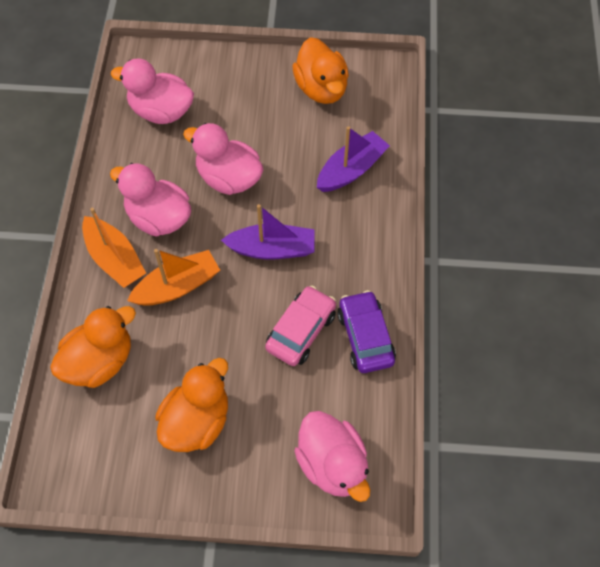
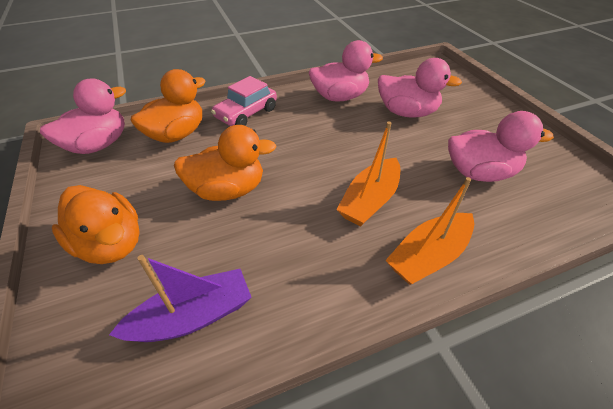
purple boat: 2 -> 1
purple car: 1 -> 0

